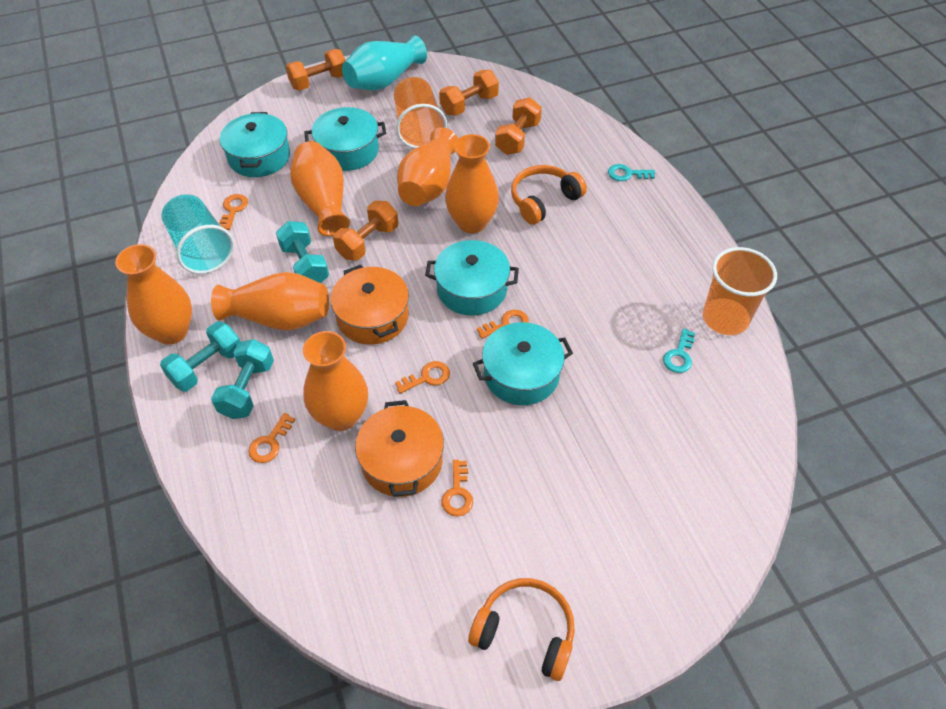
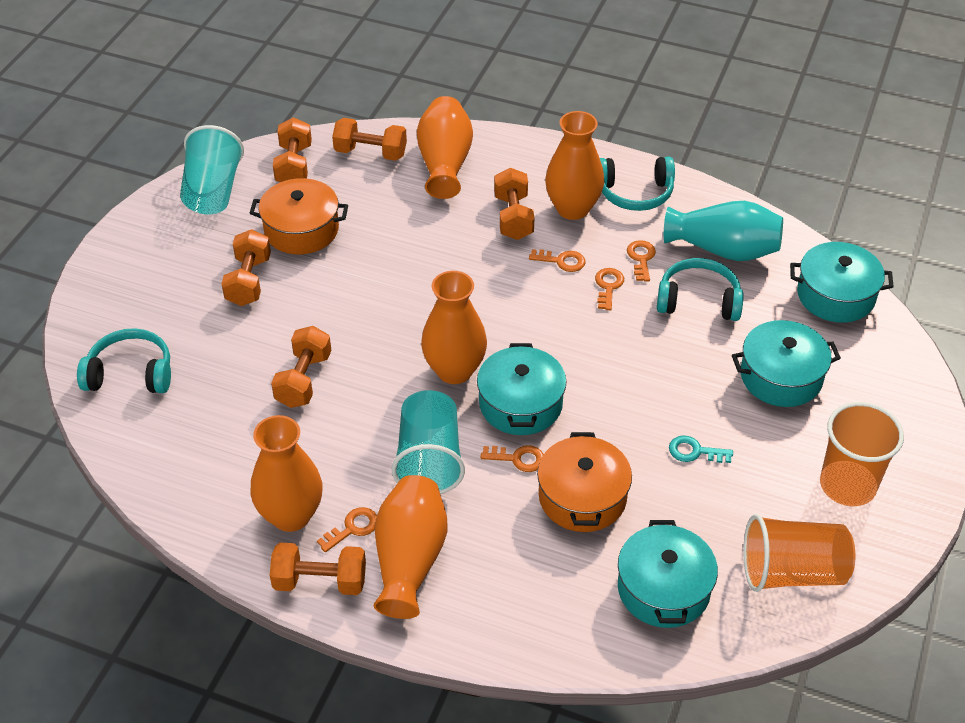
orange dumbbell: 4 -> 6
orange headphones: 2 -> 0
orange vase: 6 -> 5
turquoise cup: 1 -> 2
turquoise dumbbell: 3 -> 0
turquoise headphones: 0 -> 3
turquoise key: 2 -> 1

